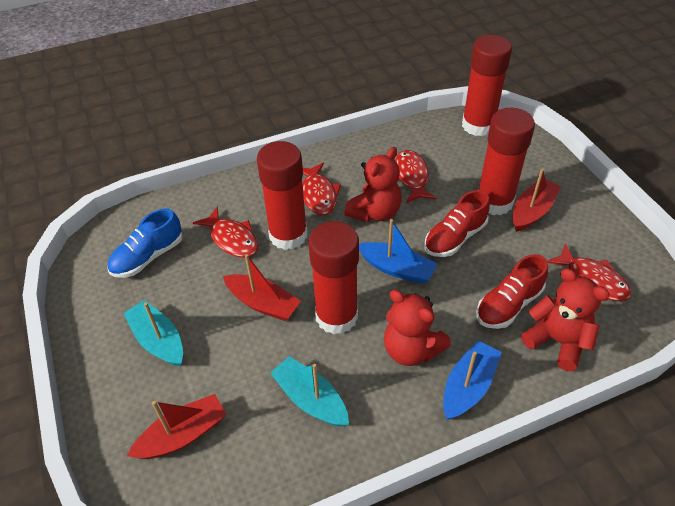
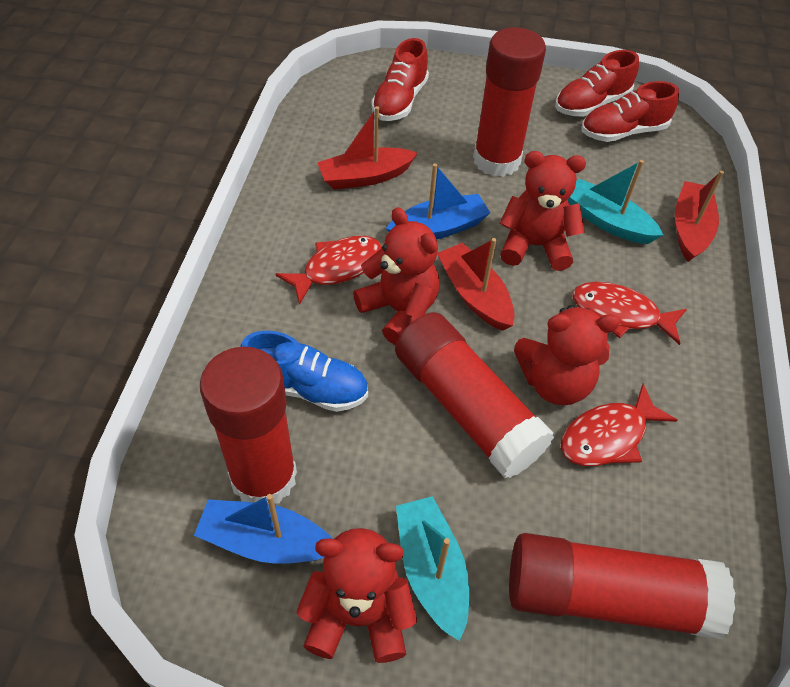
red fish: 4 -> 3
red shoe: 2 -> 3
red teddy bear: 3 -> 4

